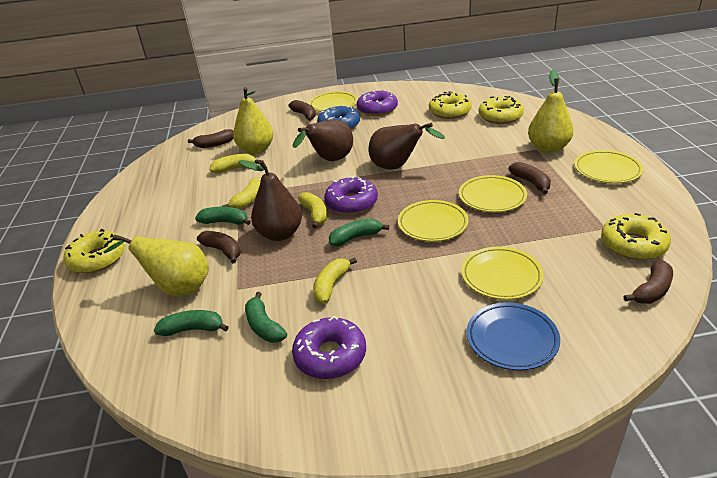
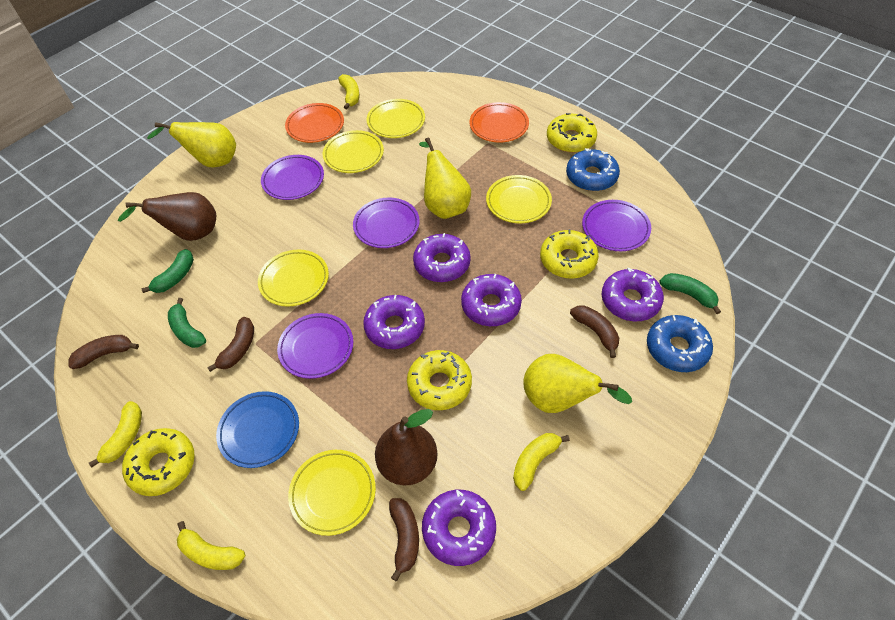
blue donut: 1 -> 2
brown banana: 5 -> 4
brown pear: 3 -> 2
green banana: 4 -> 3
orange plate: 0 -> 2
purple donut: 3 -> 5
purple plate: 0 -> 4

